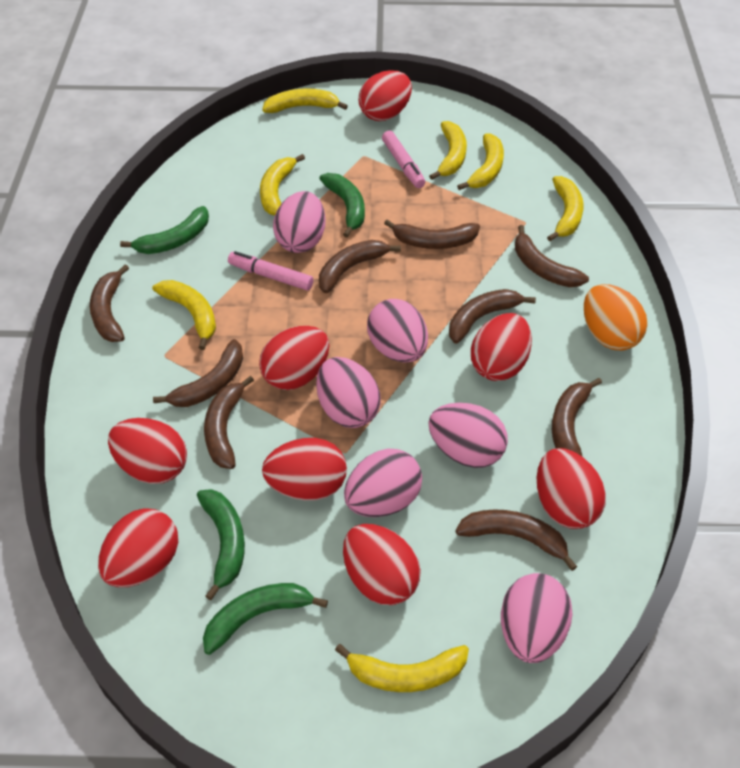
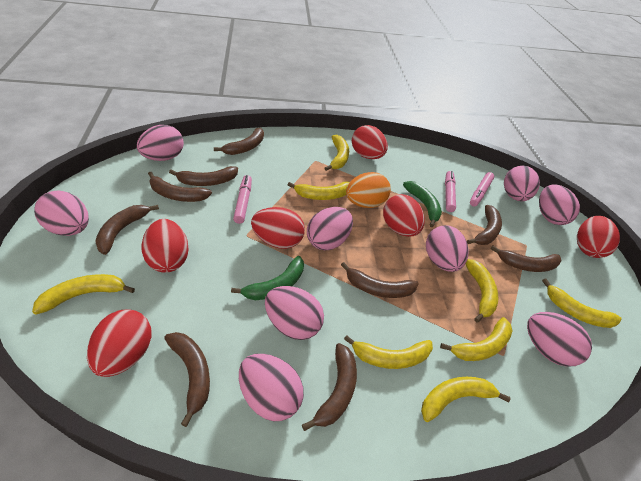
green banana: 4 -> 2
pink egg: 6 -> 9
pink marker: 2 -> 3
red egg: 8 -> 6
yellow banana: 7 -> 8

